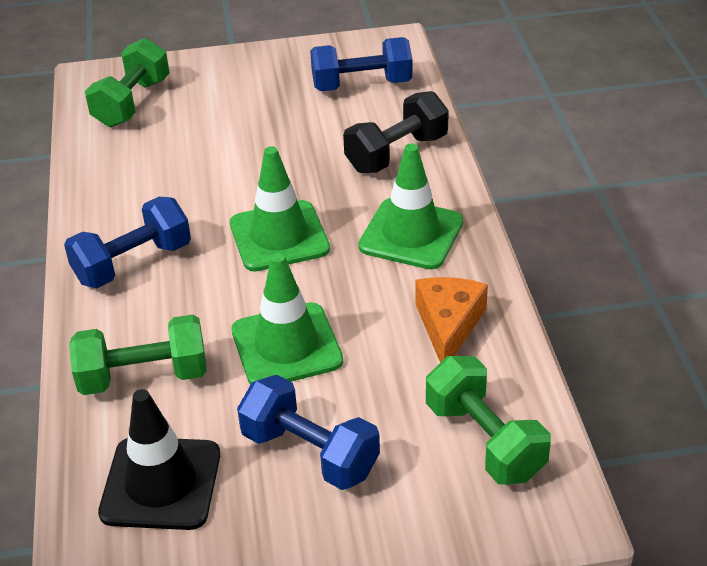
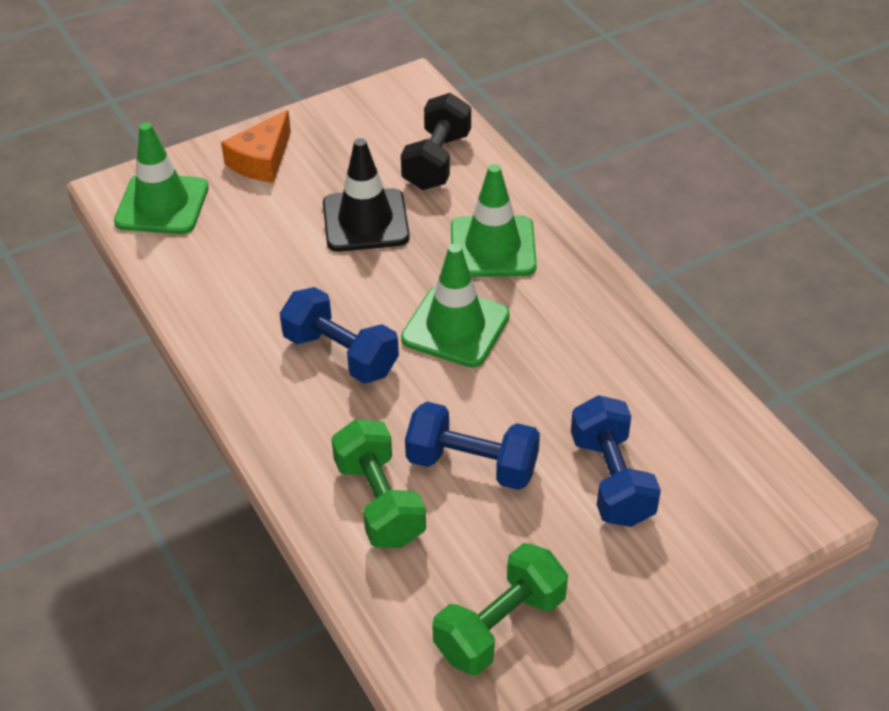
green dumbbell: 3 -> 2

